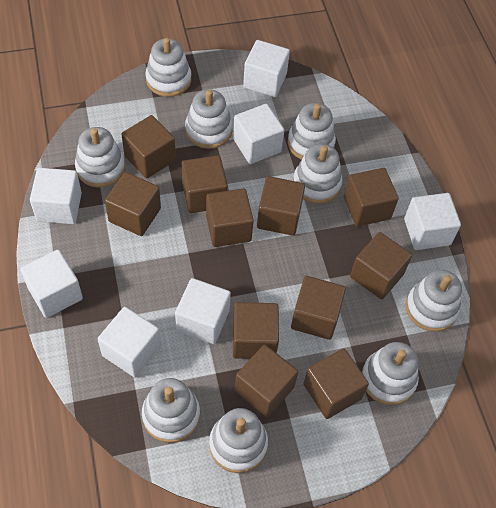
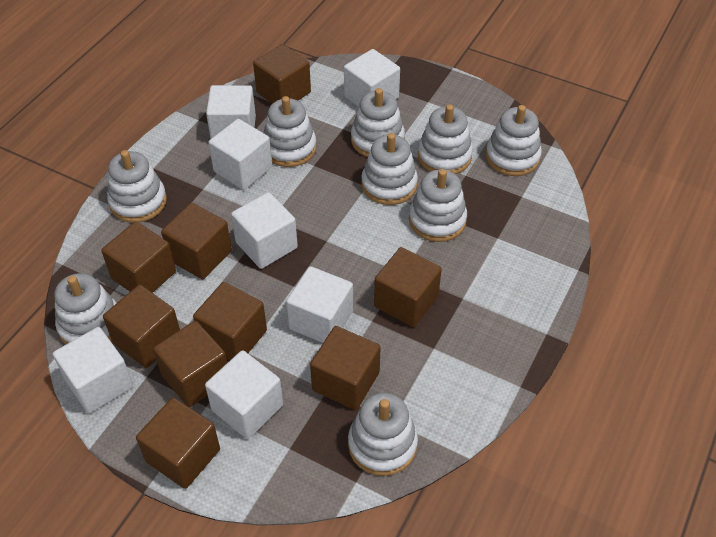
brown cube: 11 -> 9

